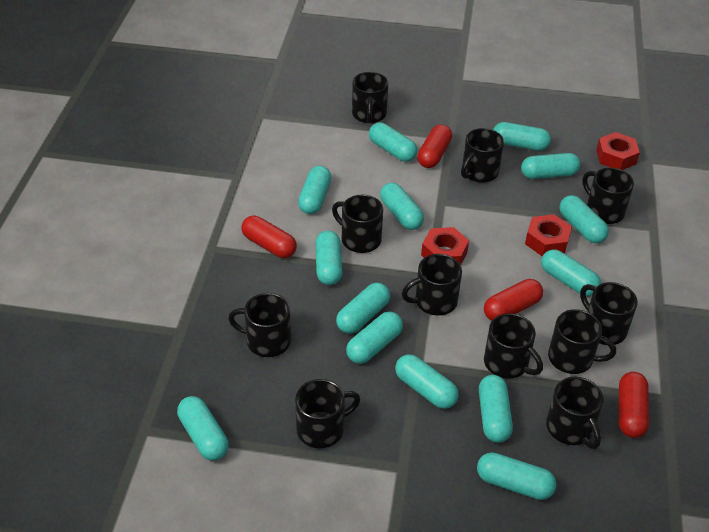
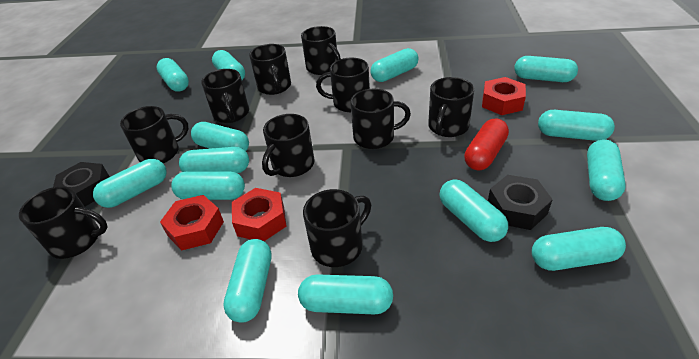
black mug: 11 -> 10
black nut: 0 -> 2
red capsule: 4 -> 1

